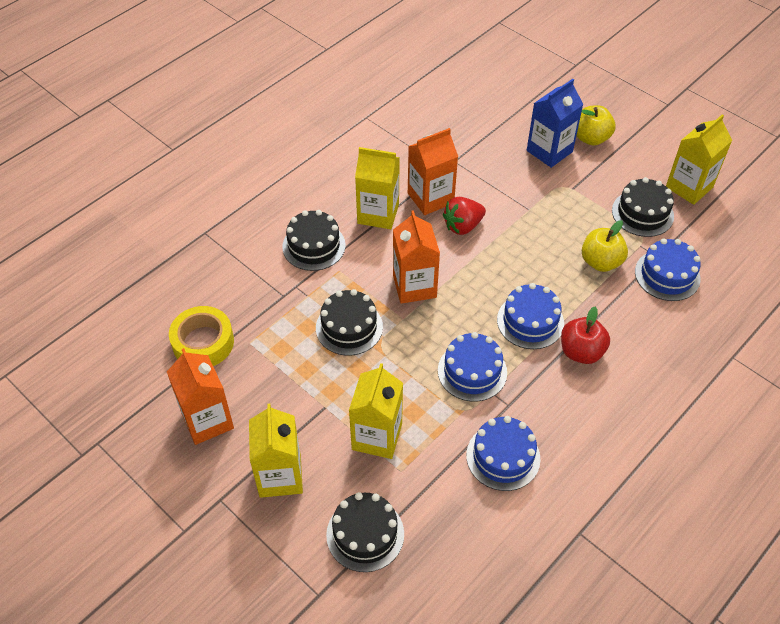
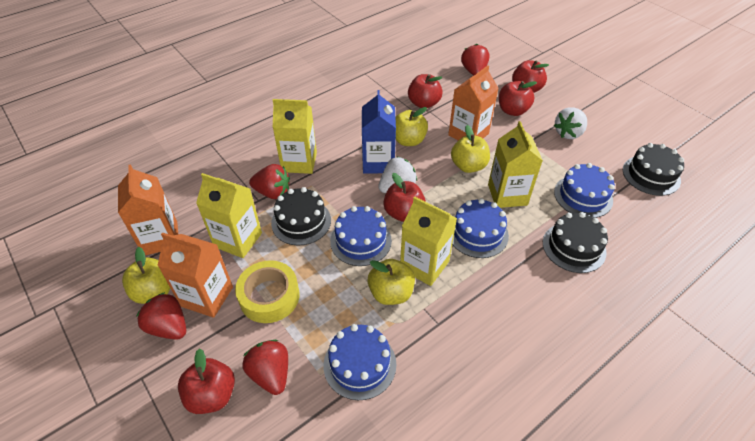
black cake: 4 -> 3
red apple: 1 -> 5
red strawberry: 1 -> 4
white strawberry: 0 -> 2
yellow apple: 2 -> 4

